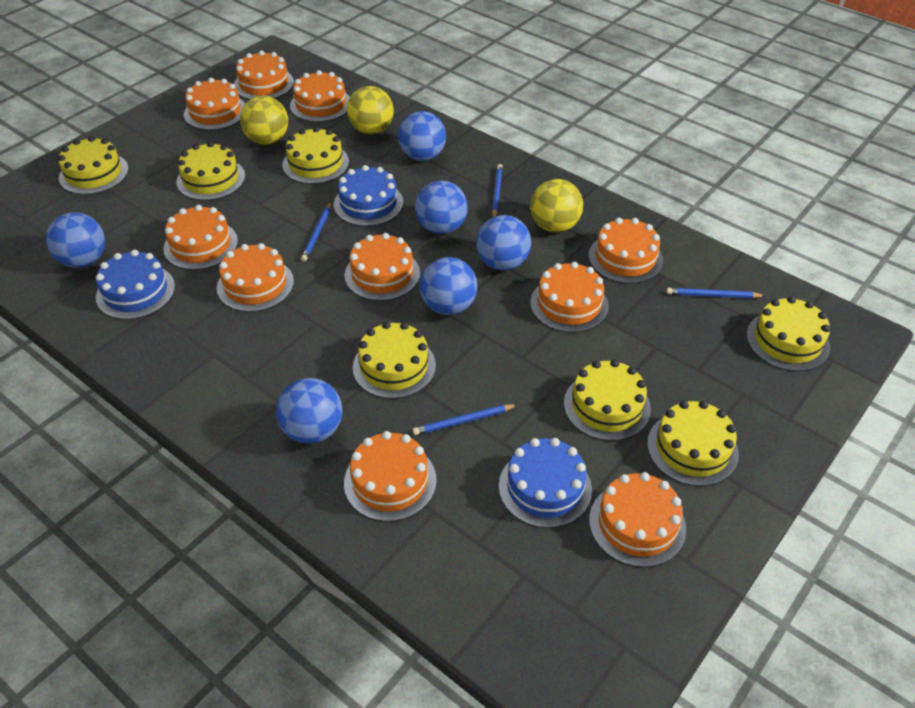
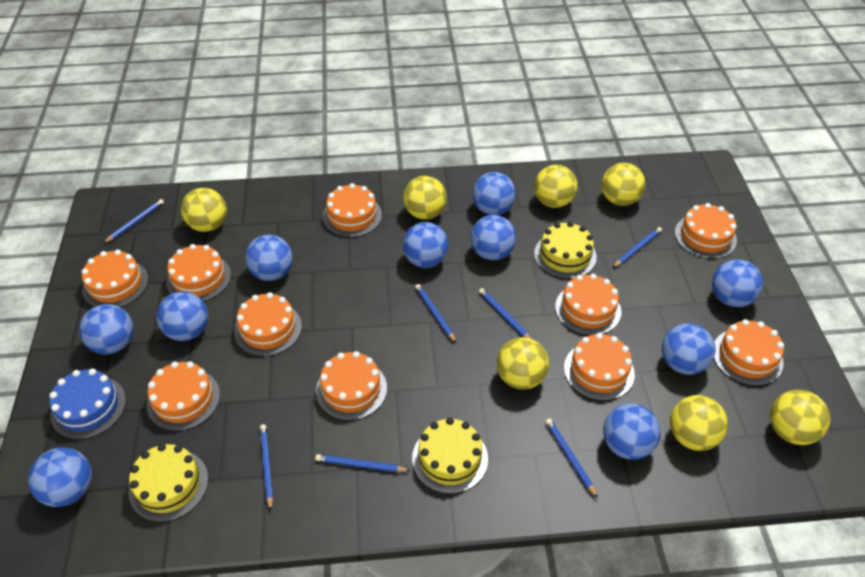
blue ball: 6 -> 10
blue cake: 3 -> 1
blue pencil: 4 -> 7
yellow ball: 3 -> 7
yellow cake: 7 -> 3

